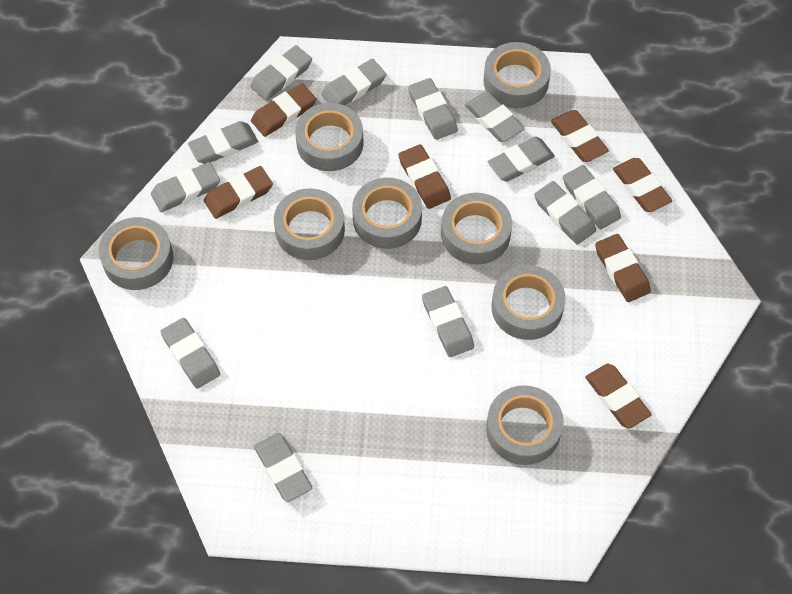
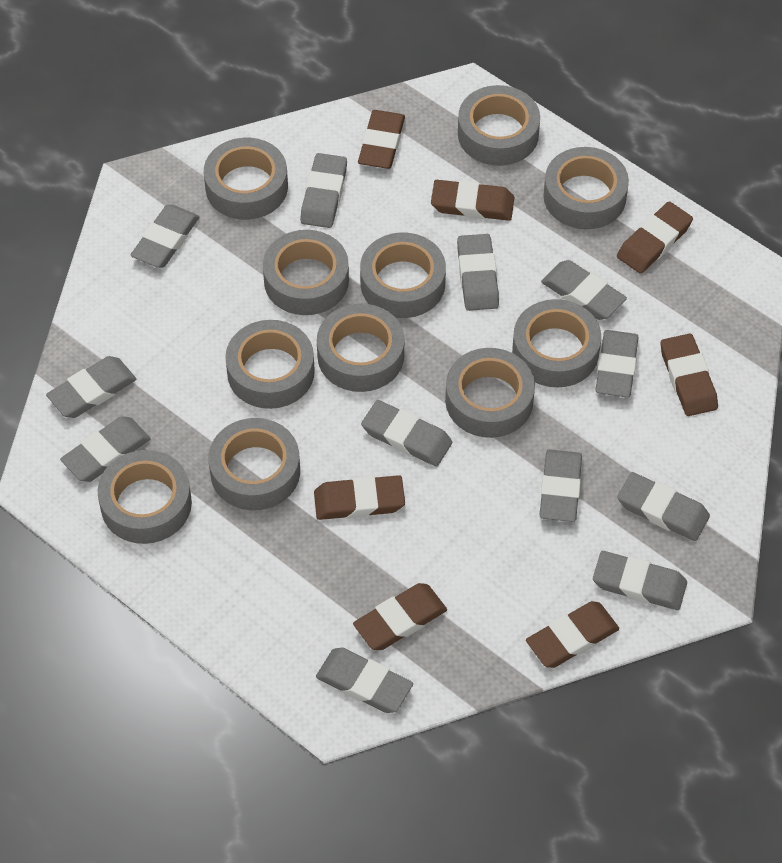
grey tape: 8 -> 11

